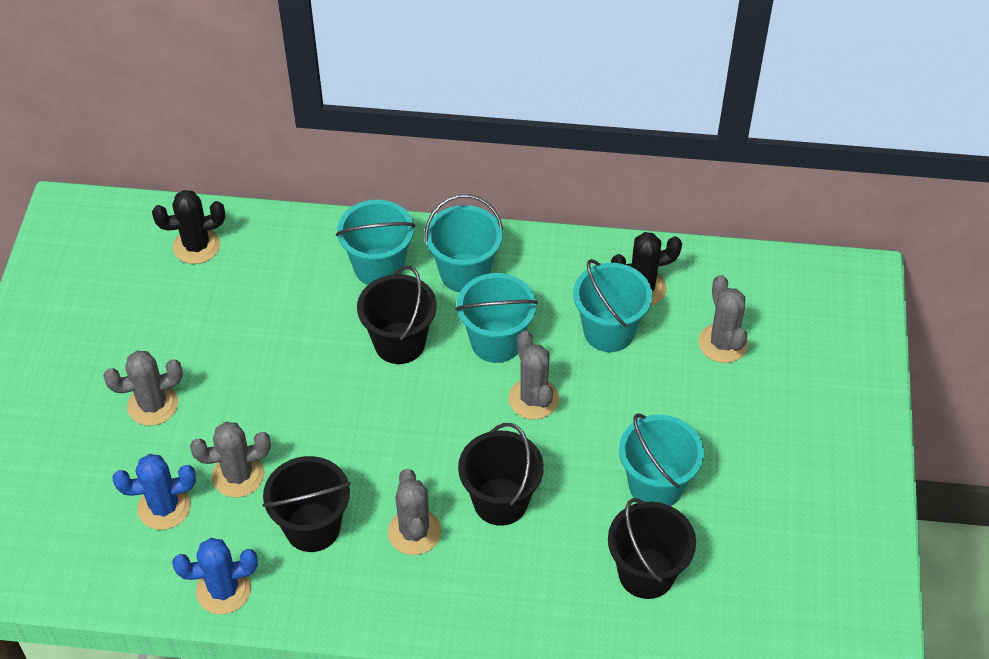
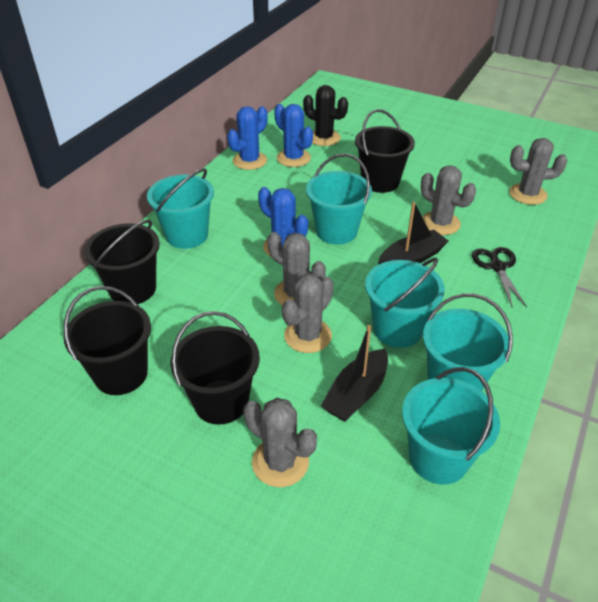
black boat: 0 -> 2
black cactus: 2 -> 1
black scissors: 0 -> 1
blue cactus: 2 -> 3

